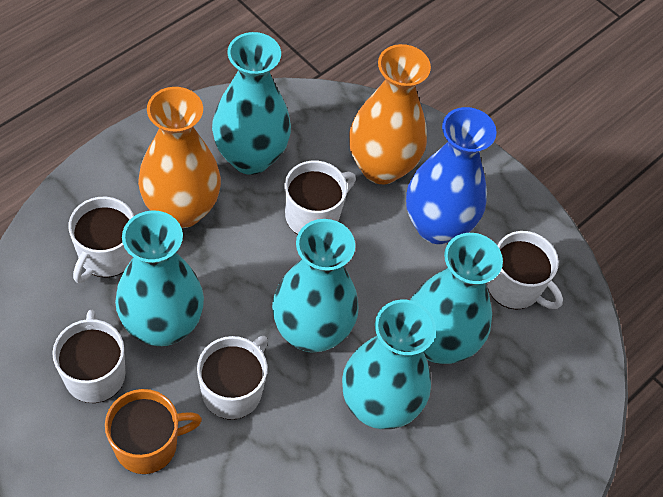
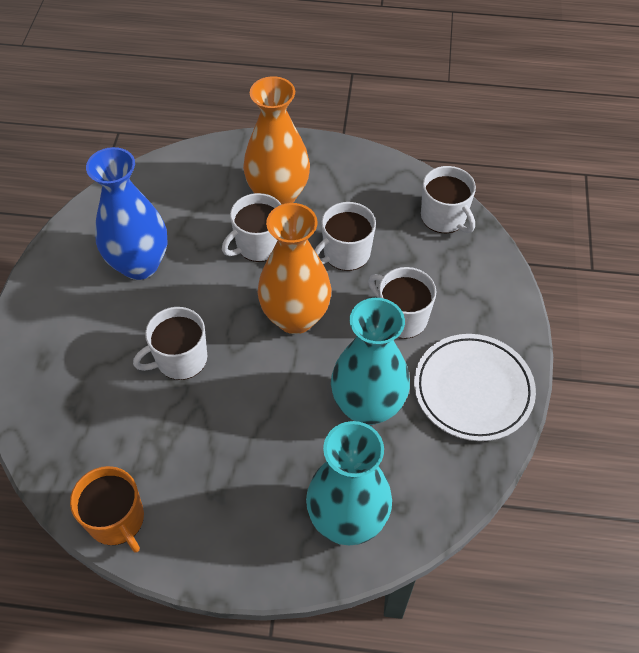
turquoise vase: 5 -> 2
white plate: 0 -> 1

